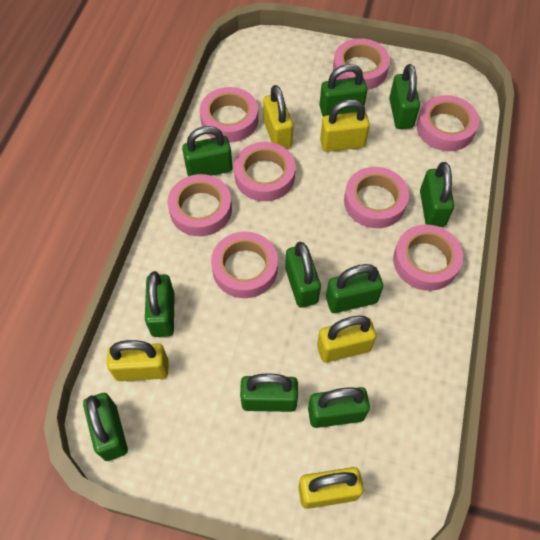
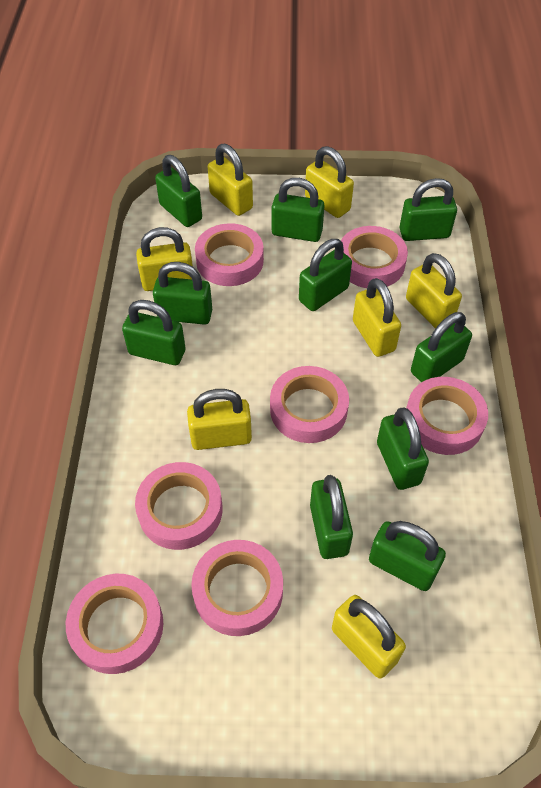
pink tape: 8 -> 7
yellow padlock: 5 -> 7

